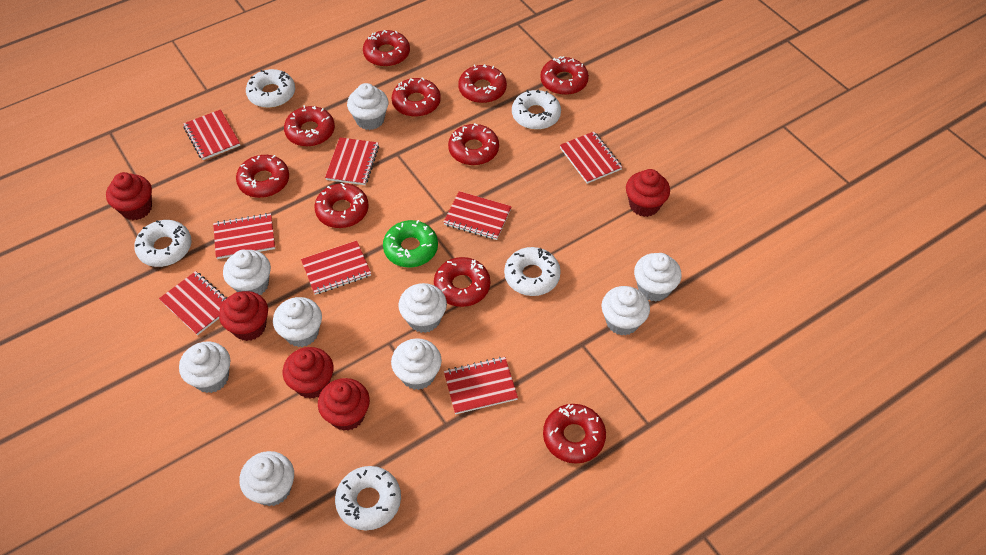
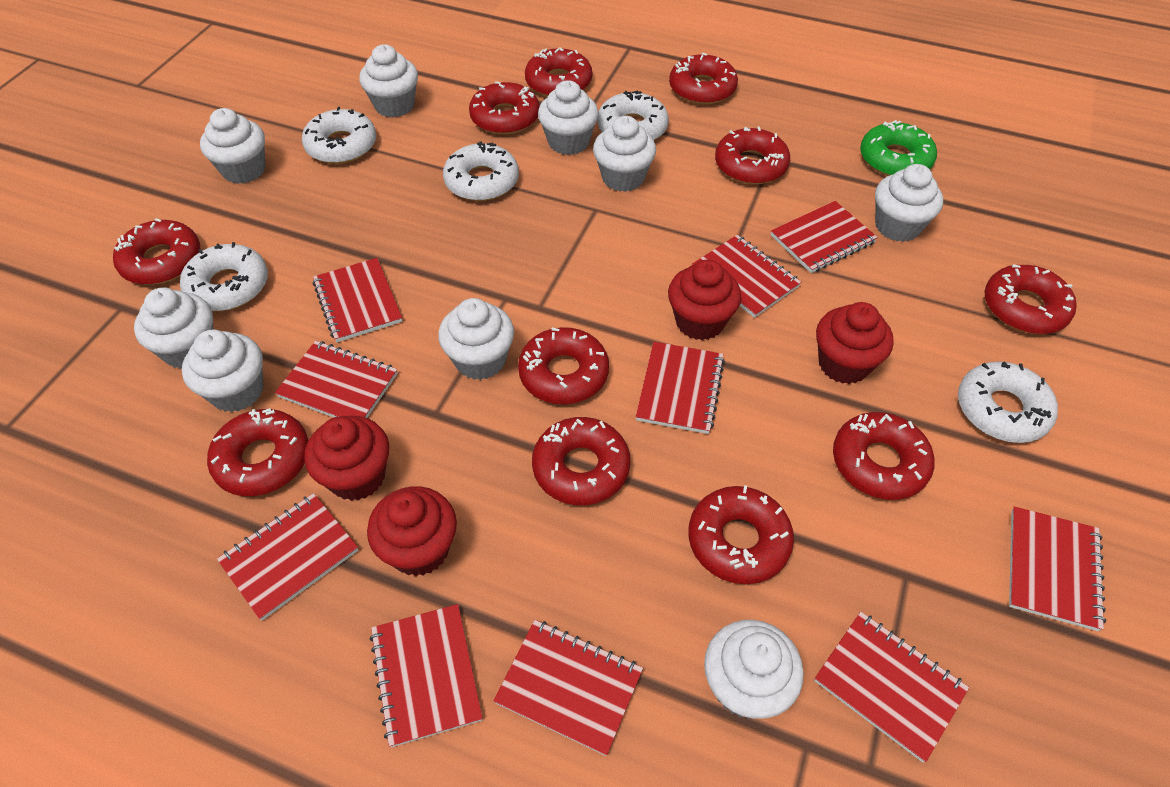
red cupcake: 5 -> 4
red donut: 10 -> 11
red notebook: 8 -> 10

